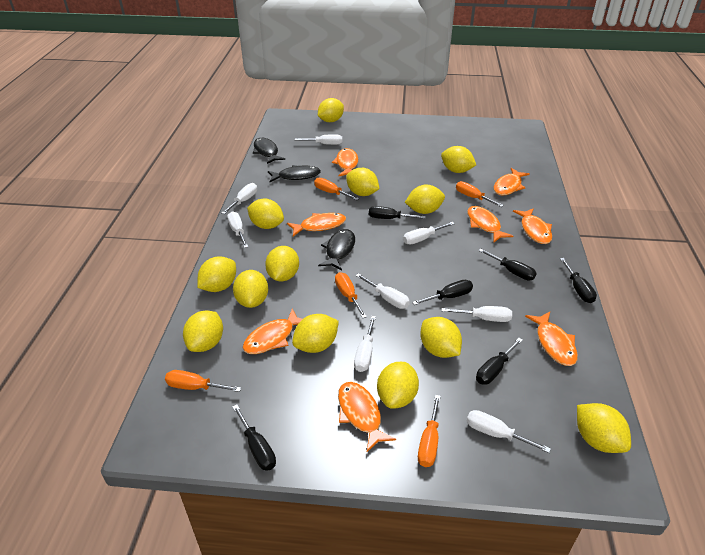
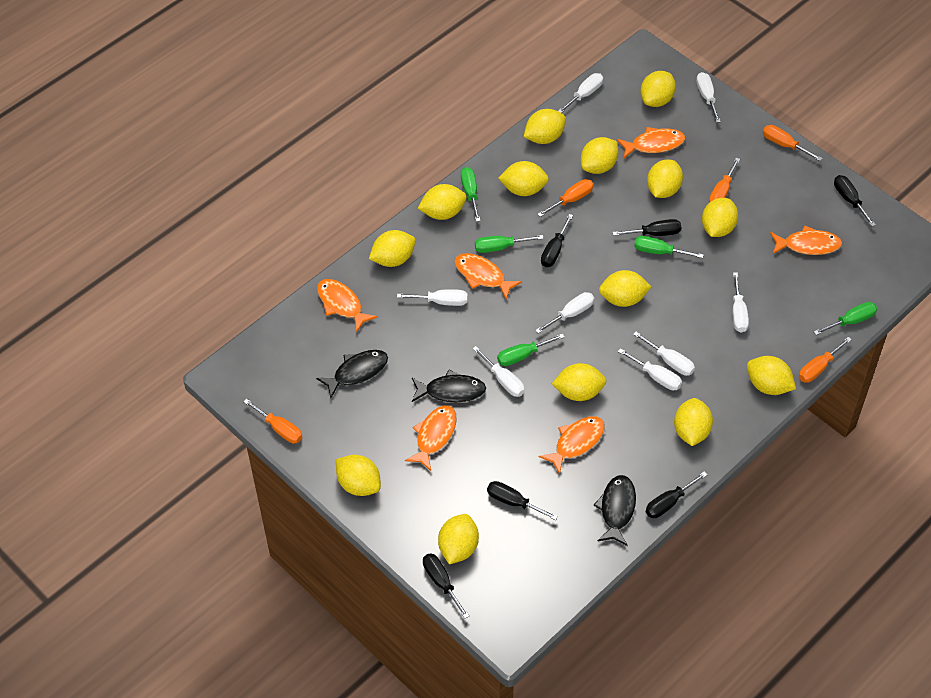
green screwdriver: 0 -> 5
orange fish: 8 -> 6
yellow lemon: 13 -> 14

